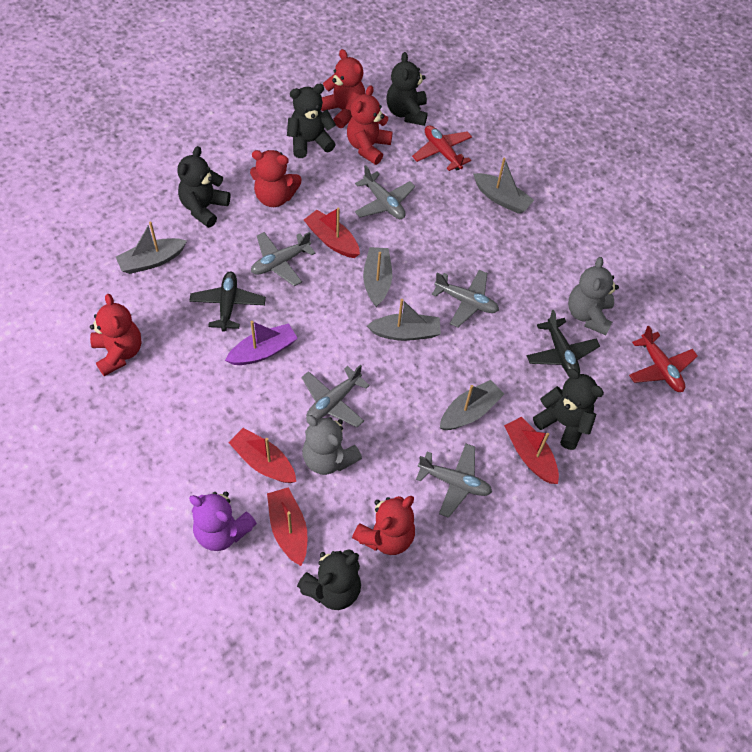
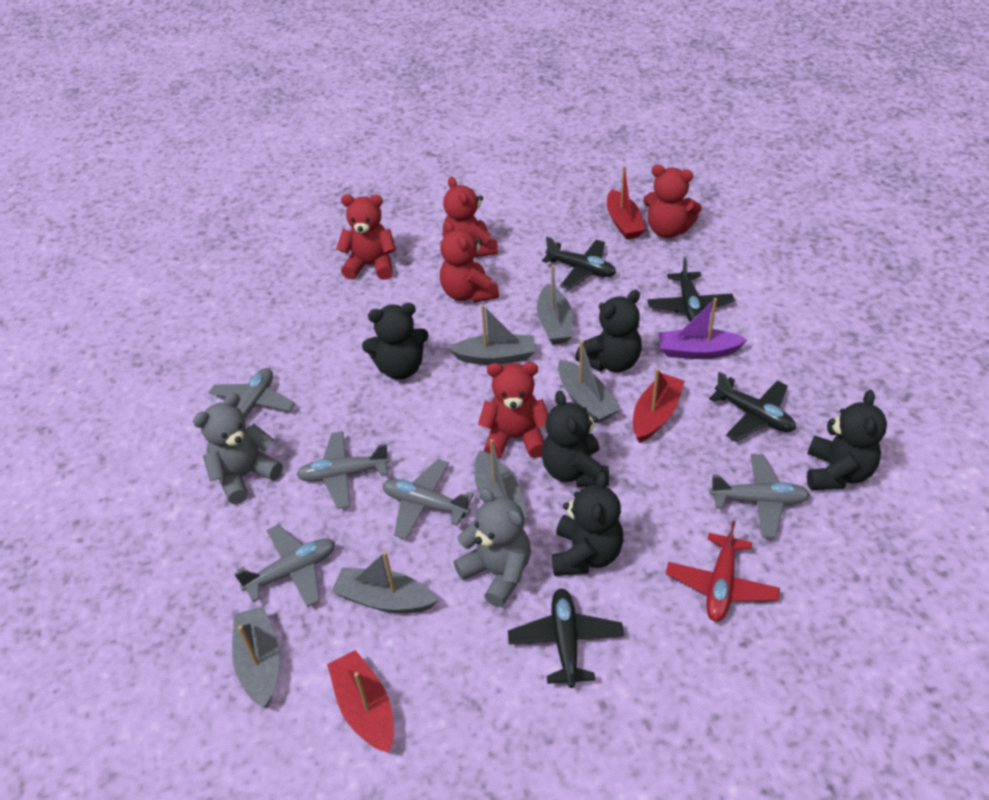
black plane: 2 -> 4
grey boat: 5 -> 6
purple teddy bear: 1 -> 0
red boat: 4 -> 3
red plane: 2 -> 1

